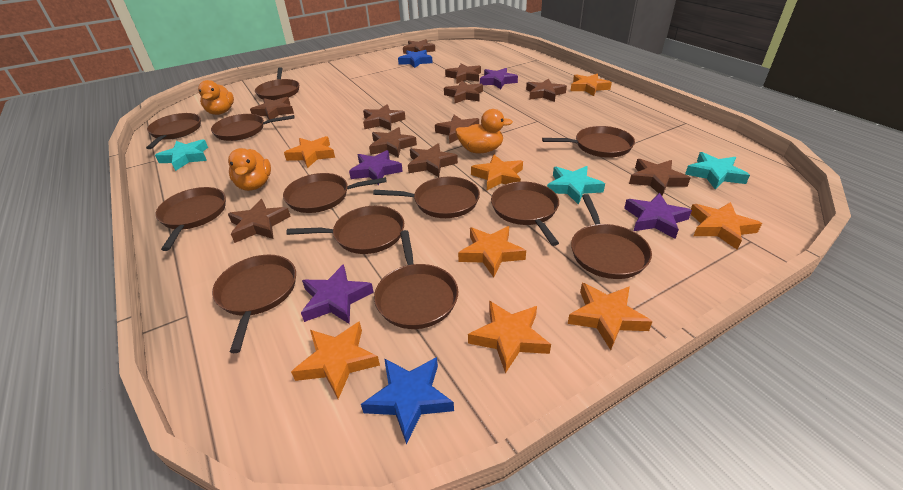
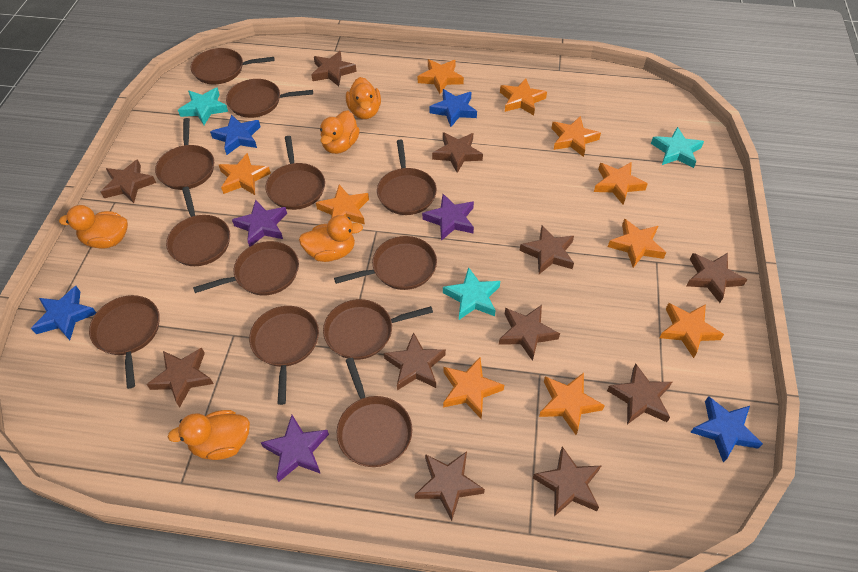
blue star: 2 -> 4
orange duck: 3 -> 5
orange star: 8 -> 10
purple star: 4 -> 3

